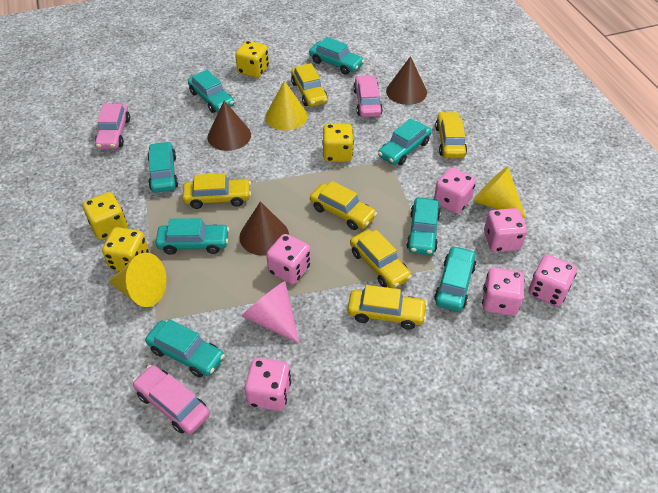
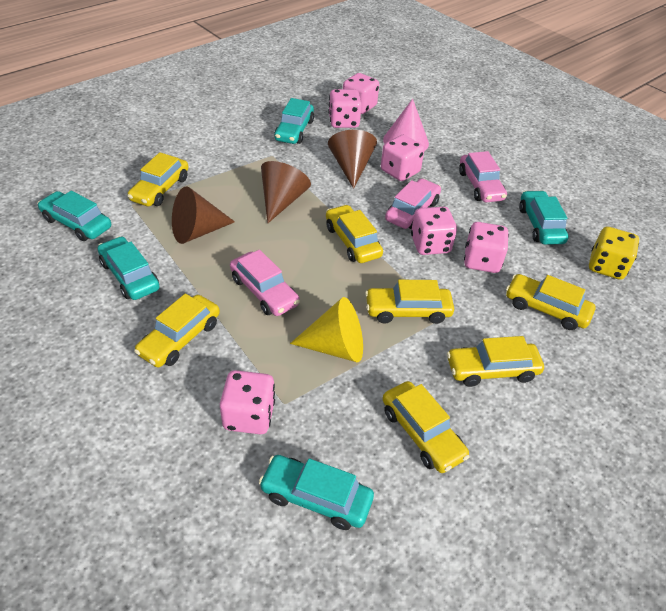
turquoise car: 8 -> 5
yellow car: 6 -> 7
yellow cone: 3 -> 1
yellow dice: 4 -> 1

